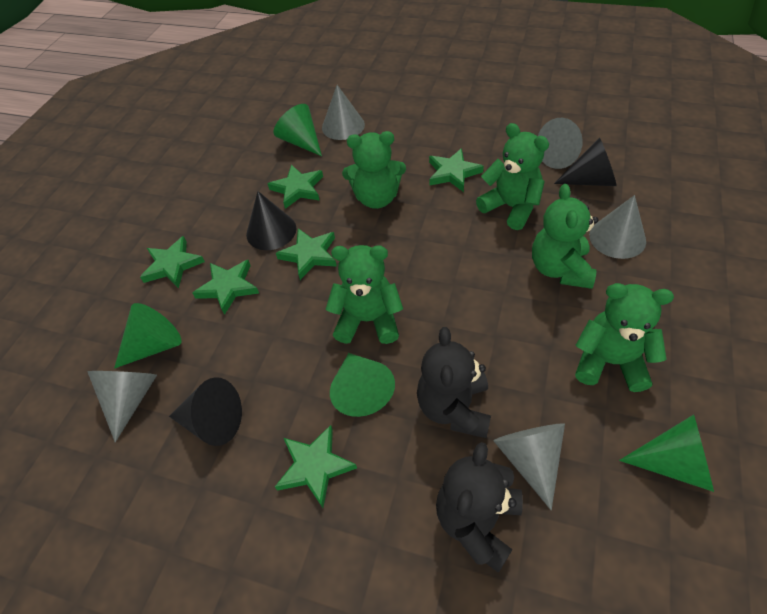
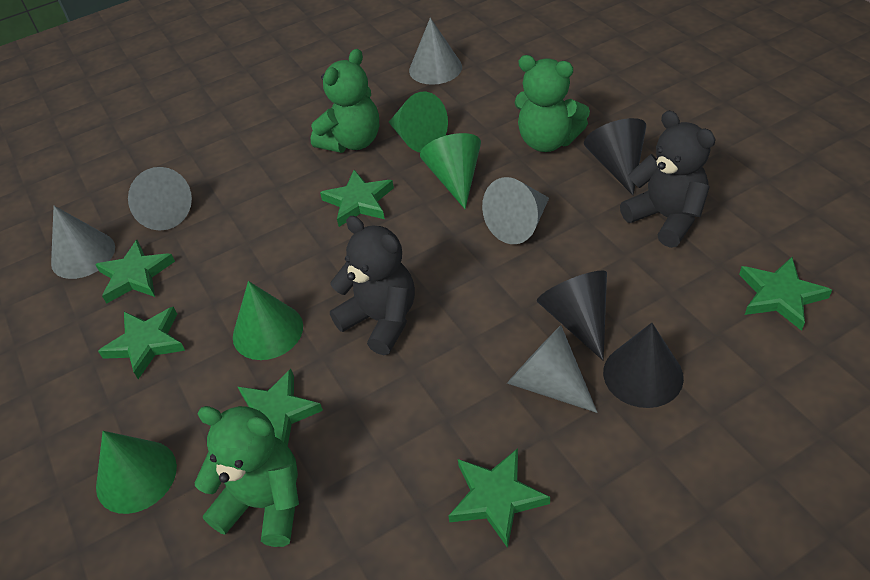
green teddy bear: 5 -> 3

